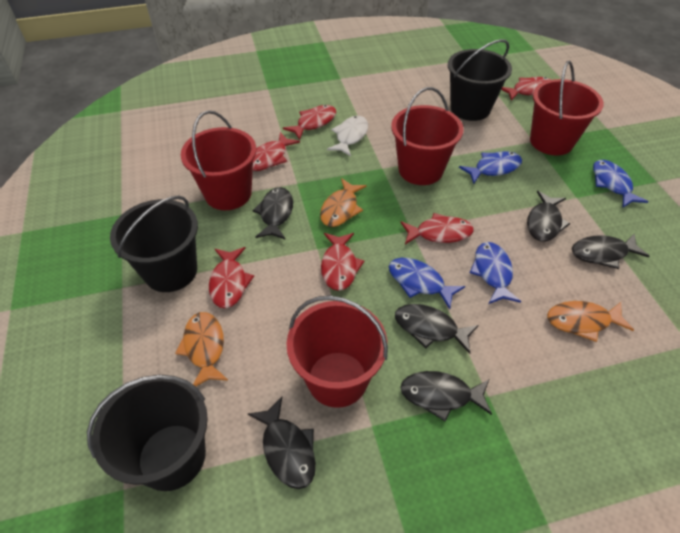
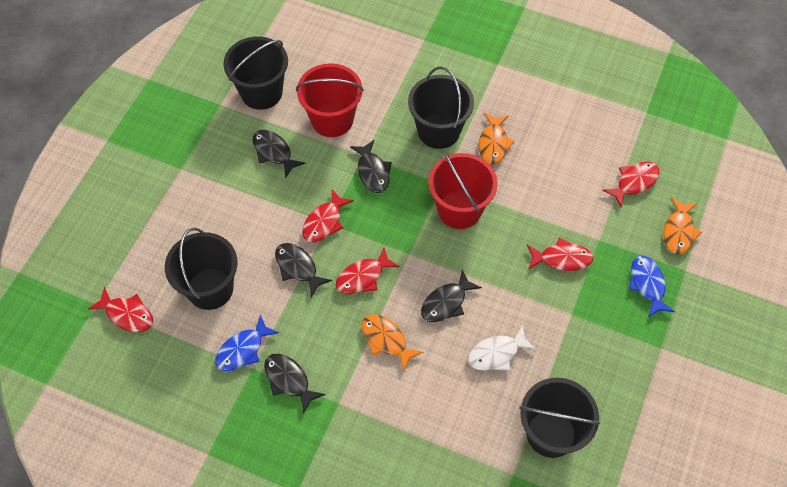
black bucket: 3 -> 4
black fish: 6 -> 5
blue fish: 4 -> 2
red bucket: 4 -> 2
red fish: 6 -> 5

